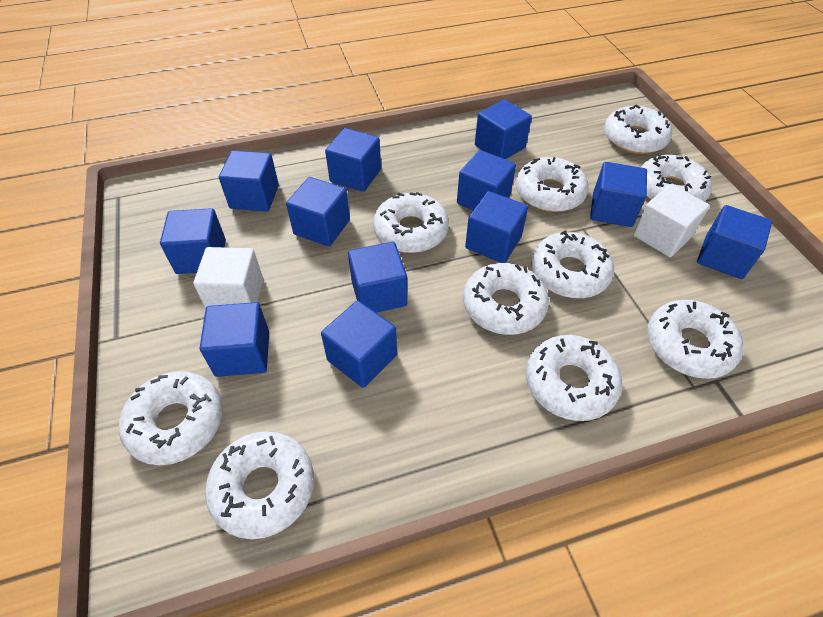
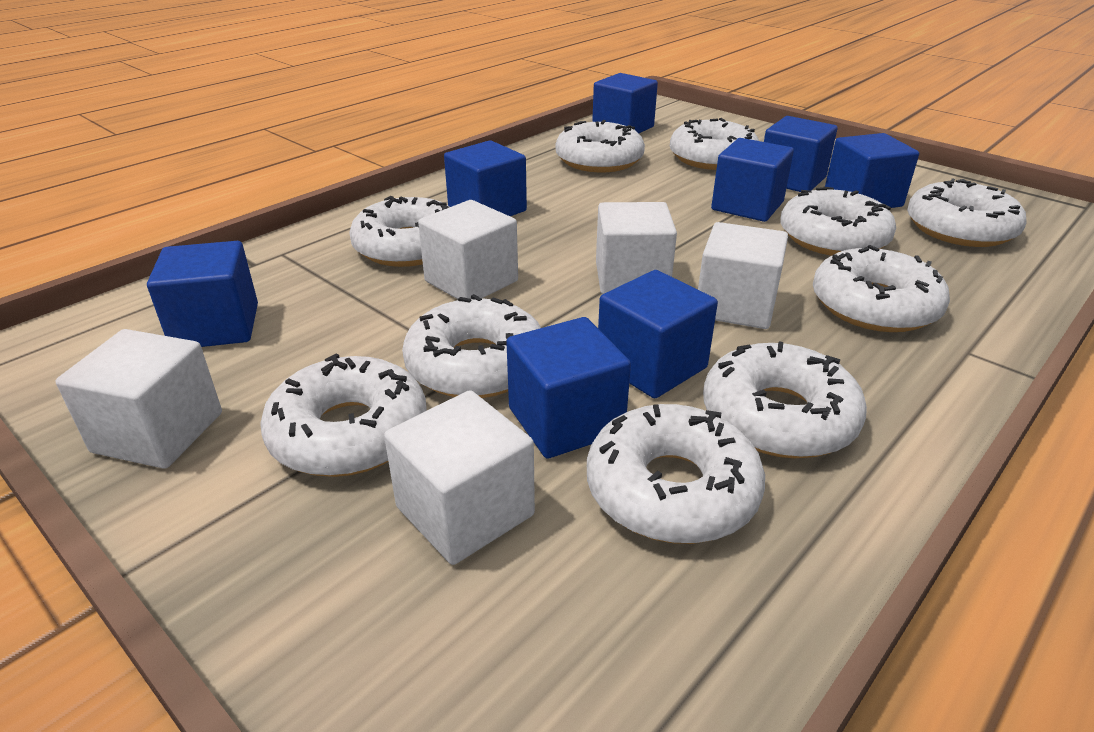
blue cube: 12 -> 8
white cube: 2 -> 5

